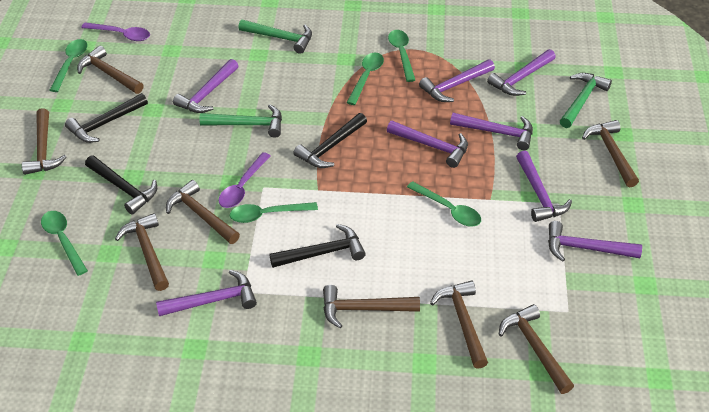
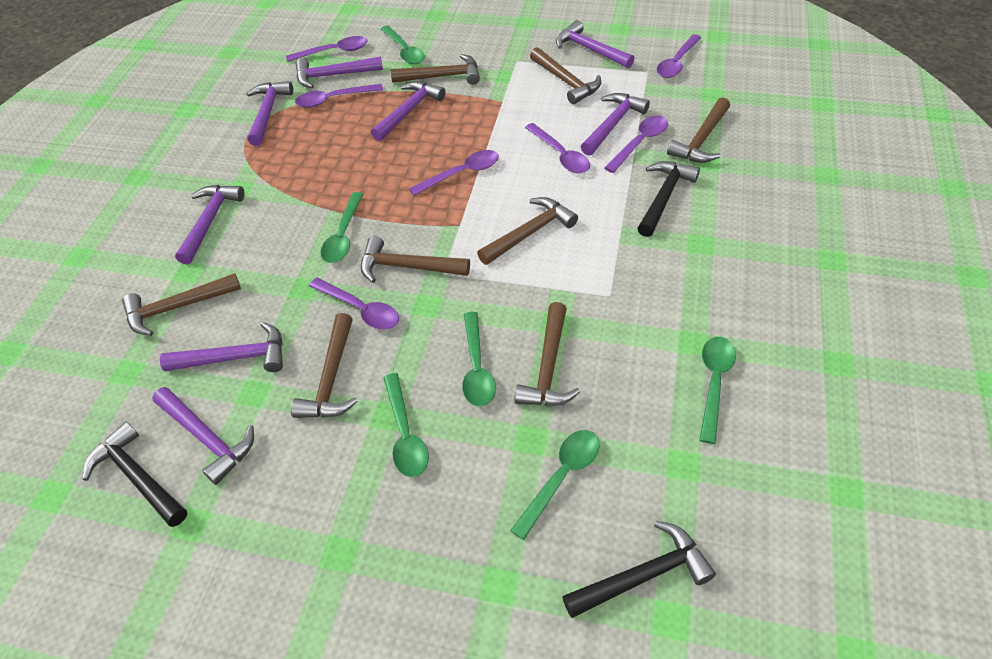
black hammer: 4 -> 3
green hammer: 3 -> 0
purple spoon: 2 -> 7

